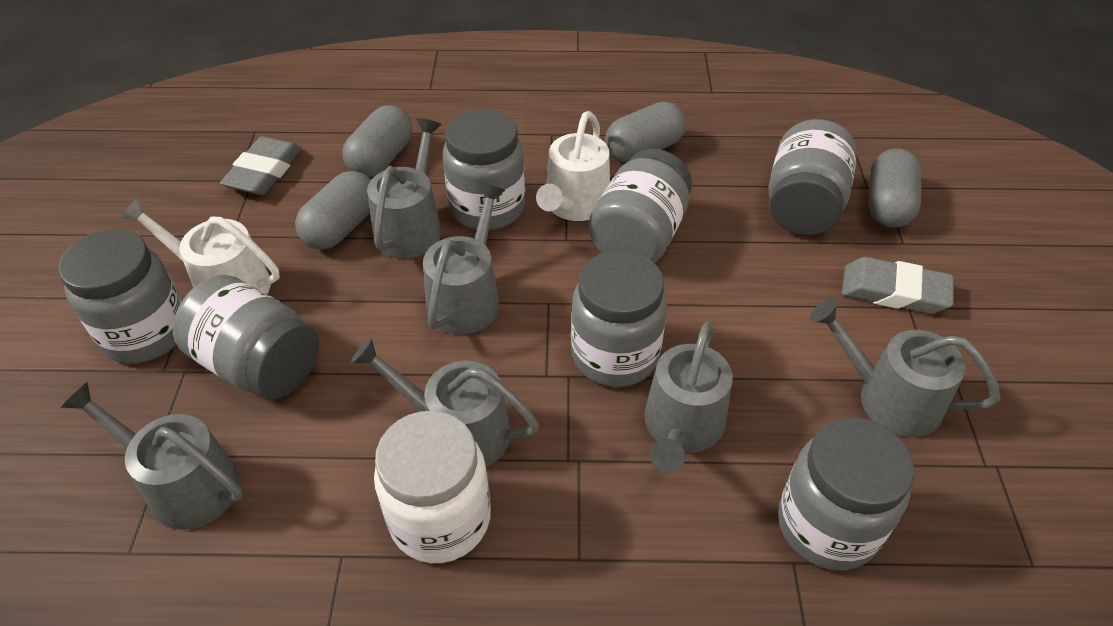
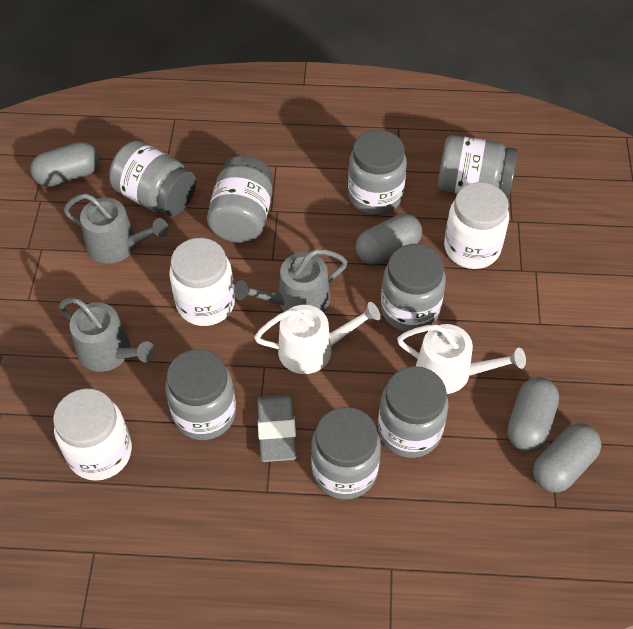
grey eraser: 2 -> 1
grey jar: 7 -> 8
grey watering can: 6 -> 3
white jar: 1 -> 3

